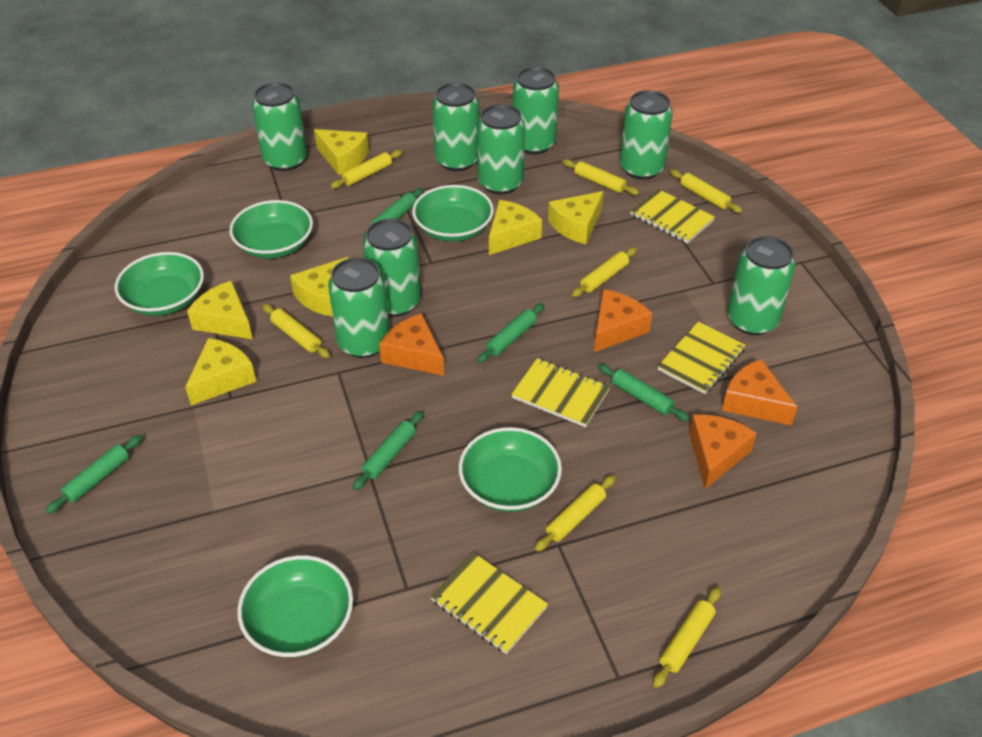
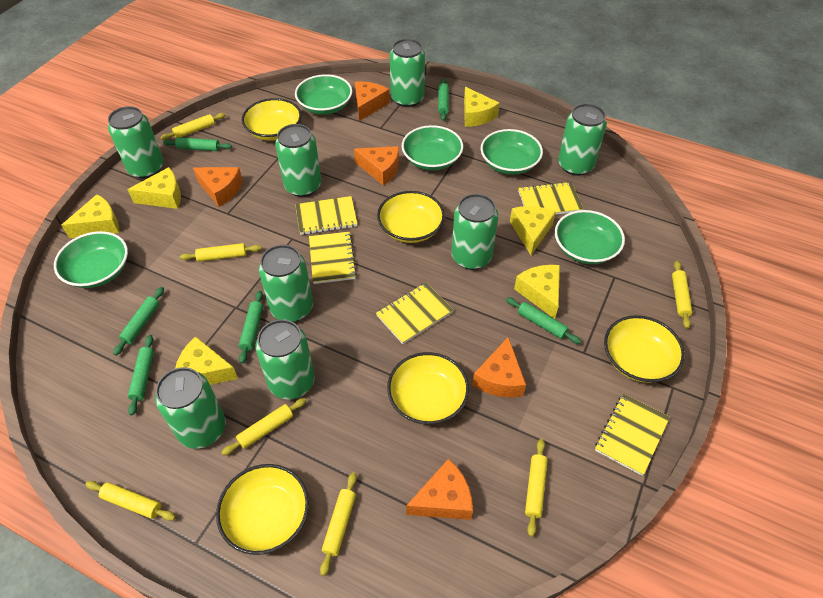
green rolling pin: 5 -> 6
orange cheese: 4 -> 5
yellow bowl: 0 -> 5
yellow notebook: 4 -> 5

